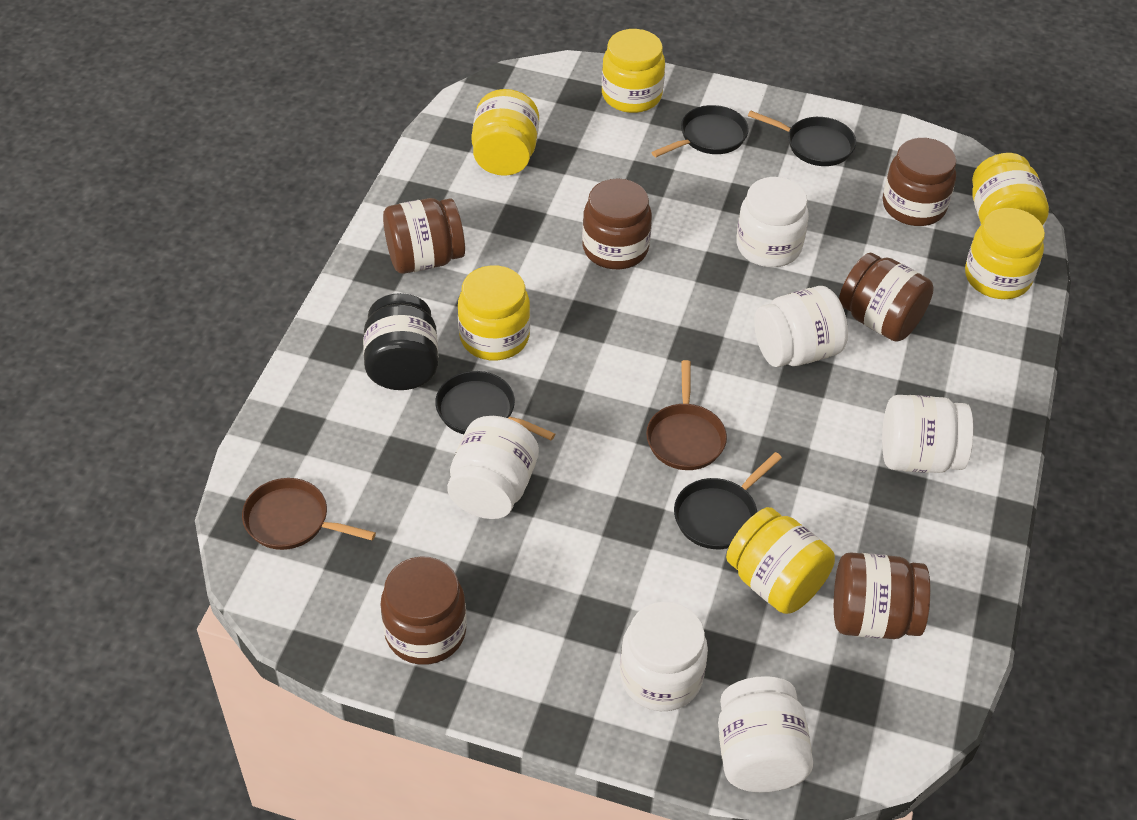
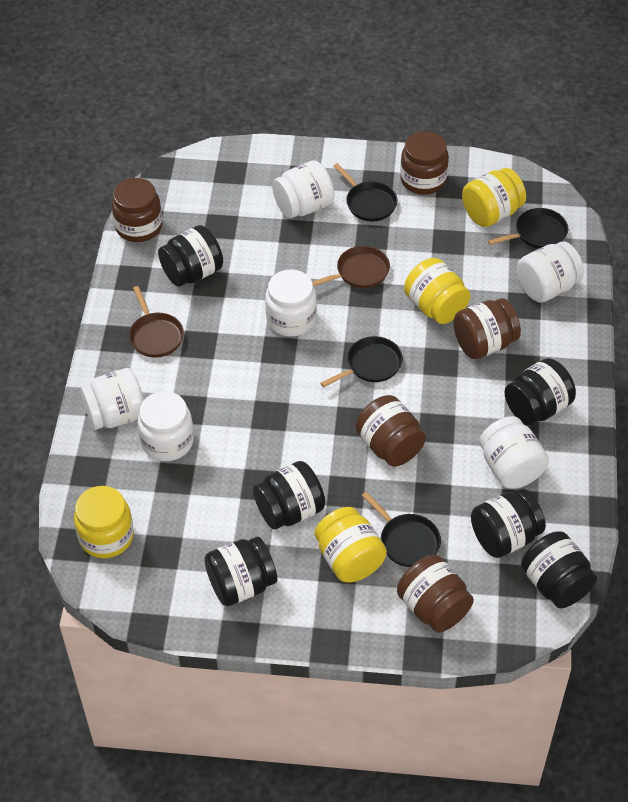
black jar: 1 -> 6
brown jar: 6 -> 5
yellow jar: 6 -> 4

